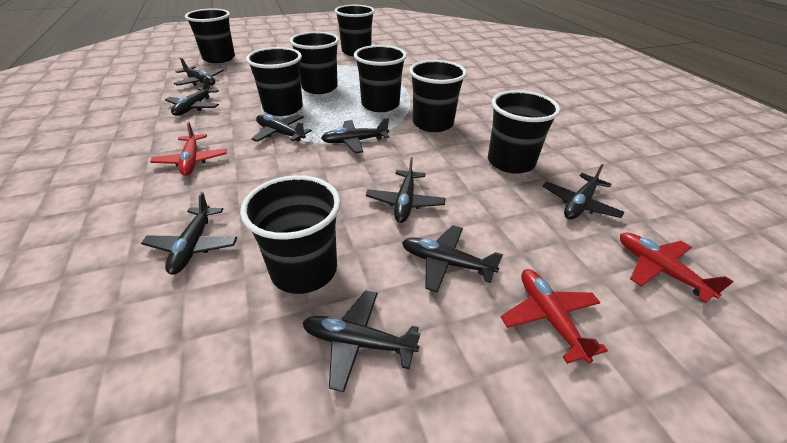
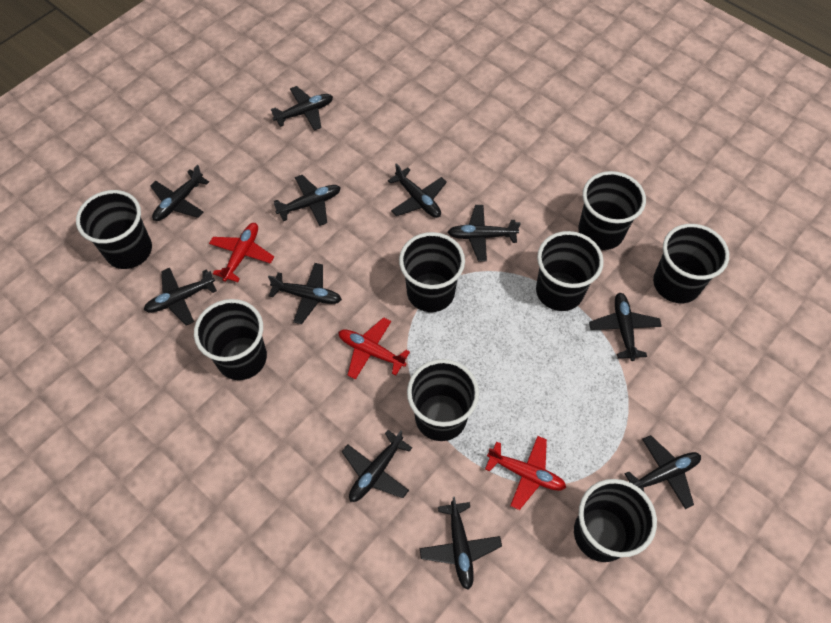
black plane: 9 -> 11

